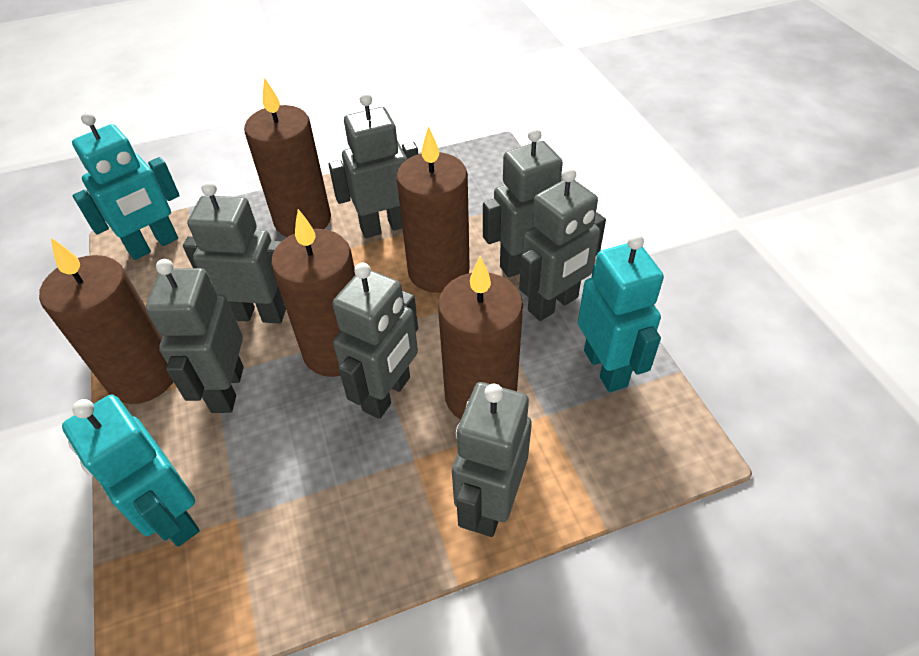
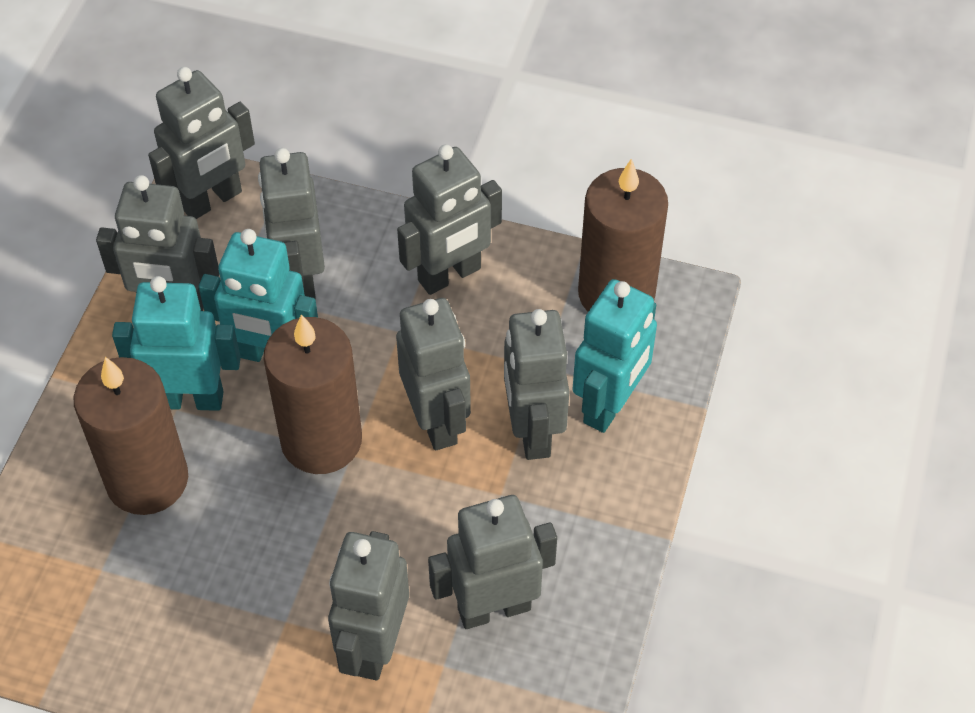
brown candle: 5 -> 3
grey robot: 7 -> 8

